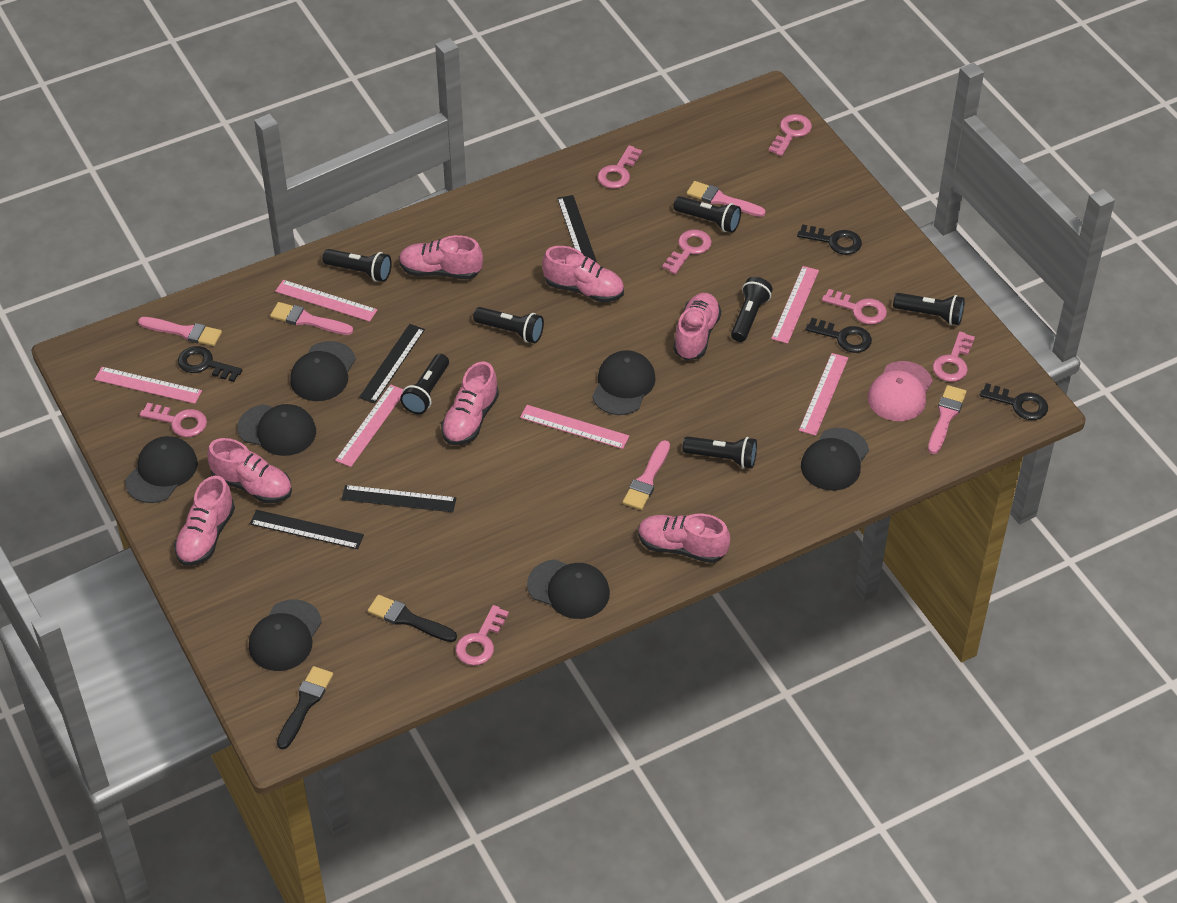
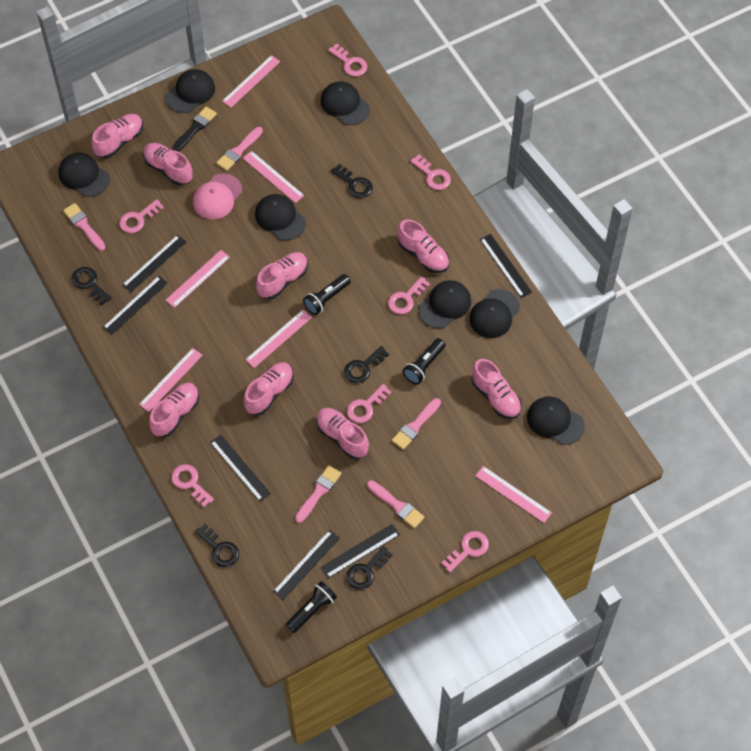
black brush: 2 -> 1
black flashlight: 7 -> 3
black key: 4 -> 5
black ruler: 4 -> 6
pink shoe: 7 -> 8

